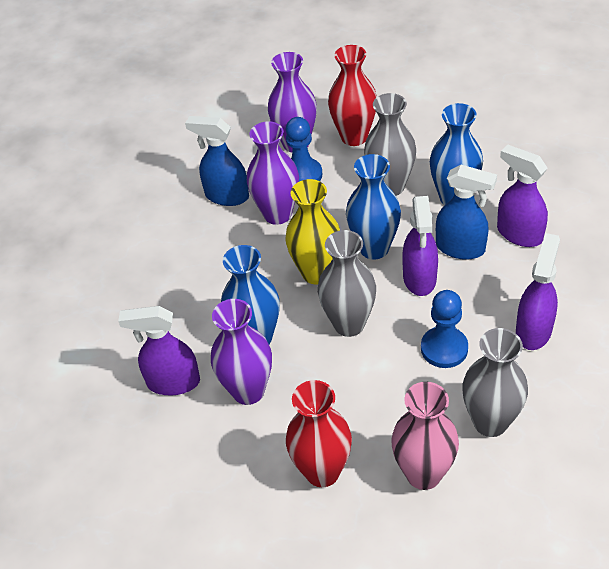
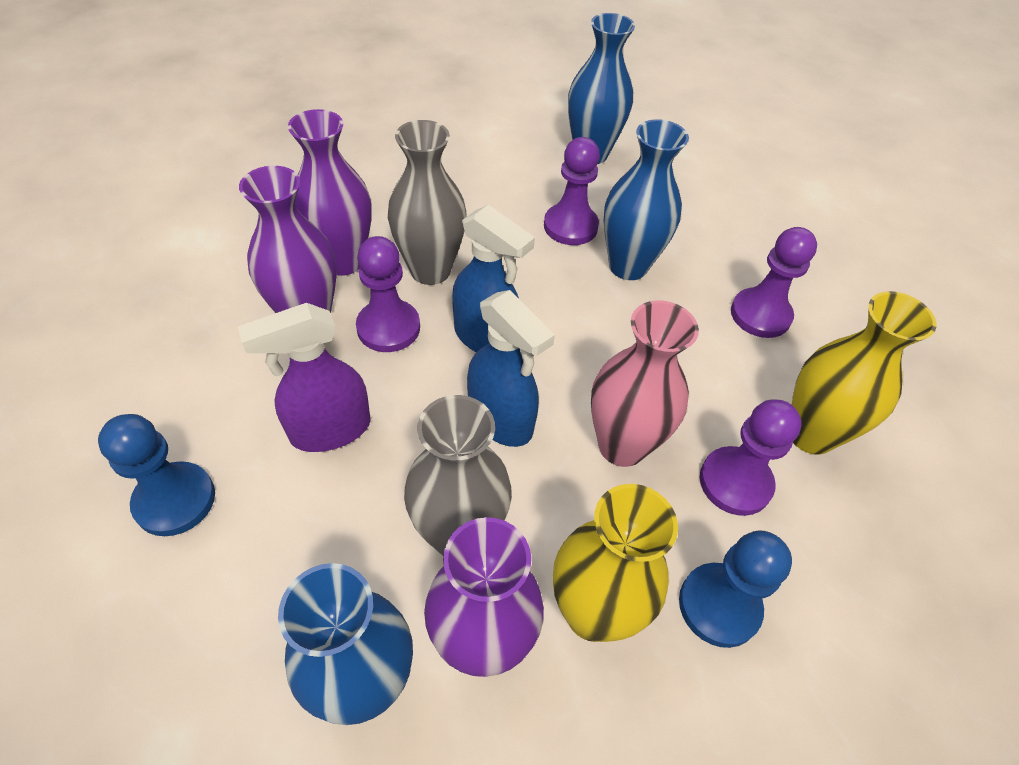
grey vase: 3 -> 2
purple pawn: 0 -> 4
purple spray bottle: 4 -> 1
red vase: 2 -> 0
yellow vase: 1 -> 2

